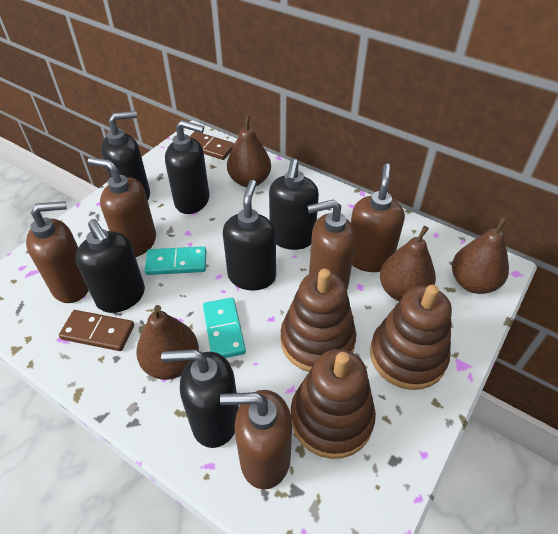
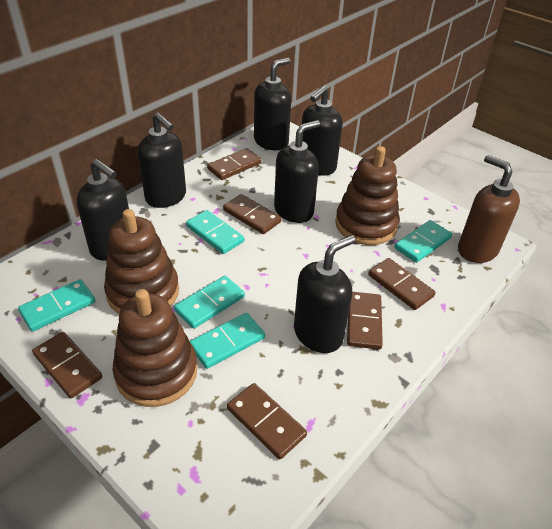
brown domino: 2 -> 6
brown pear: 4 -> 0
brown soap dispenser: 5 -> 1
turquoise domino: 2 -> 5

